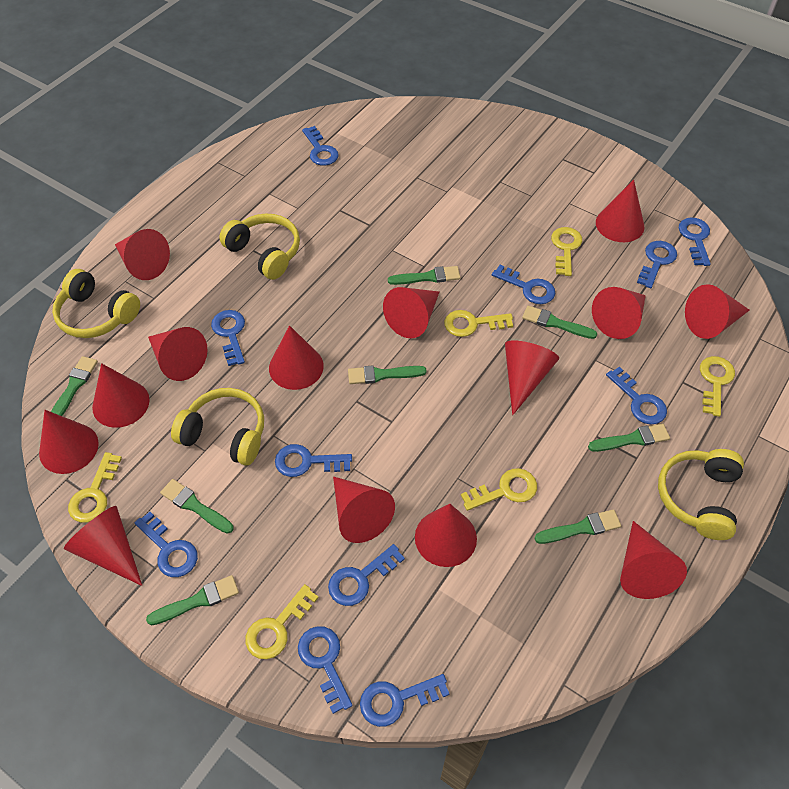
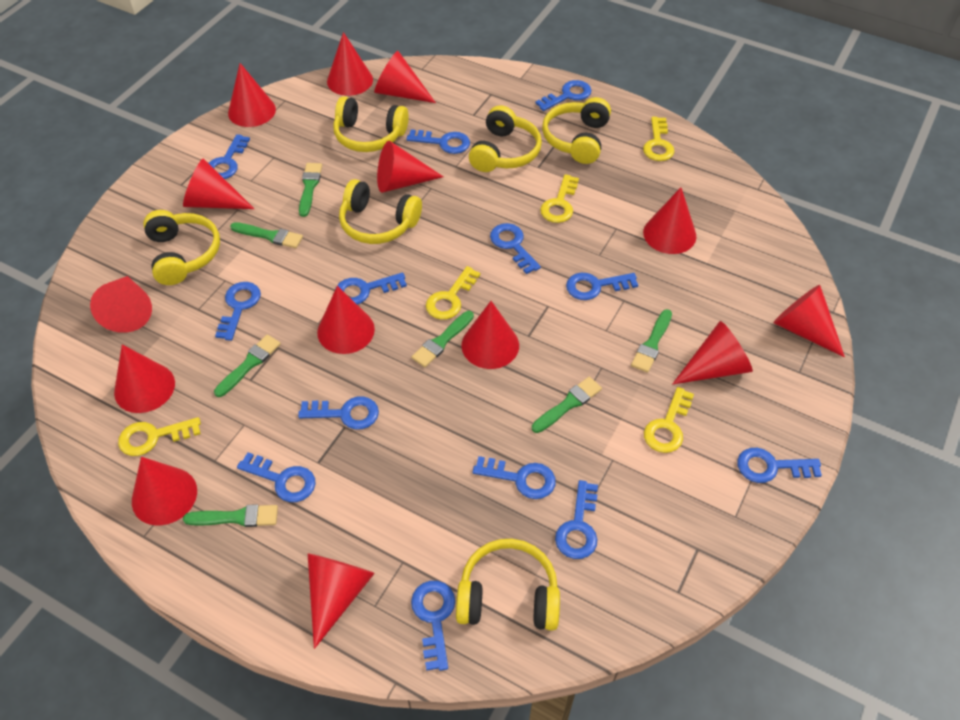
blue key: 11 -> 13
green brush: 8 -> 7
yellow headphones: 4 -> 6
yellow key: 6 -> 5

